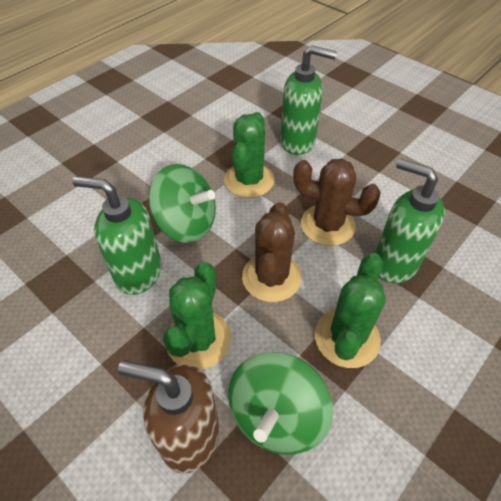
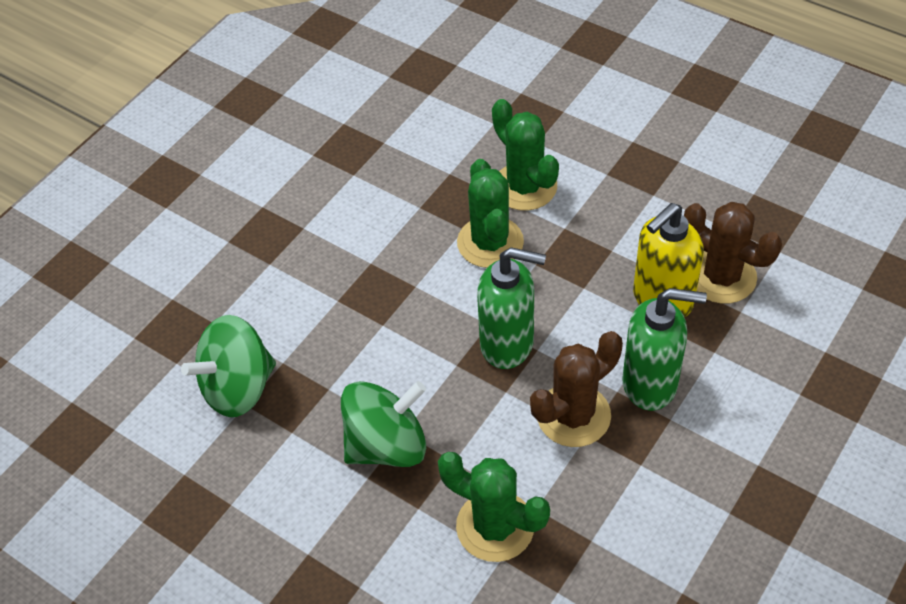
brown soap dispenser: 1 -> 0
green soap dispenser: 3 -> 2
yellow soap dispenser: 0 -> 1

